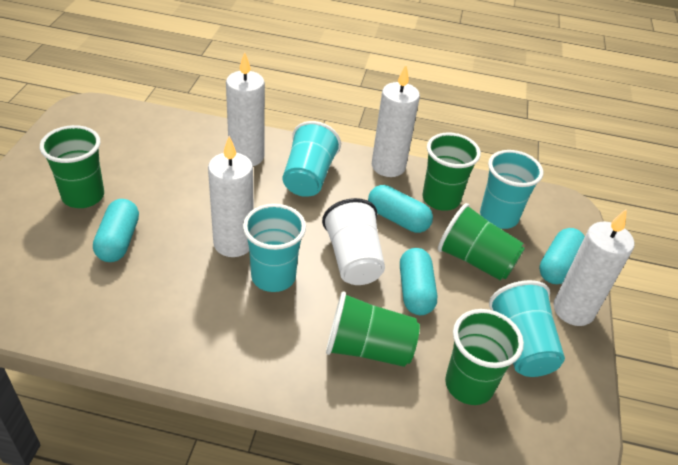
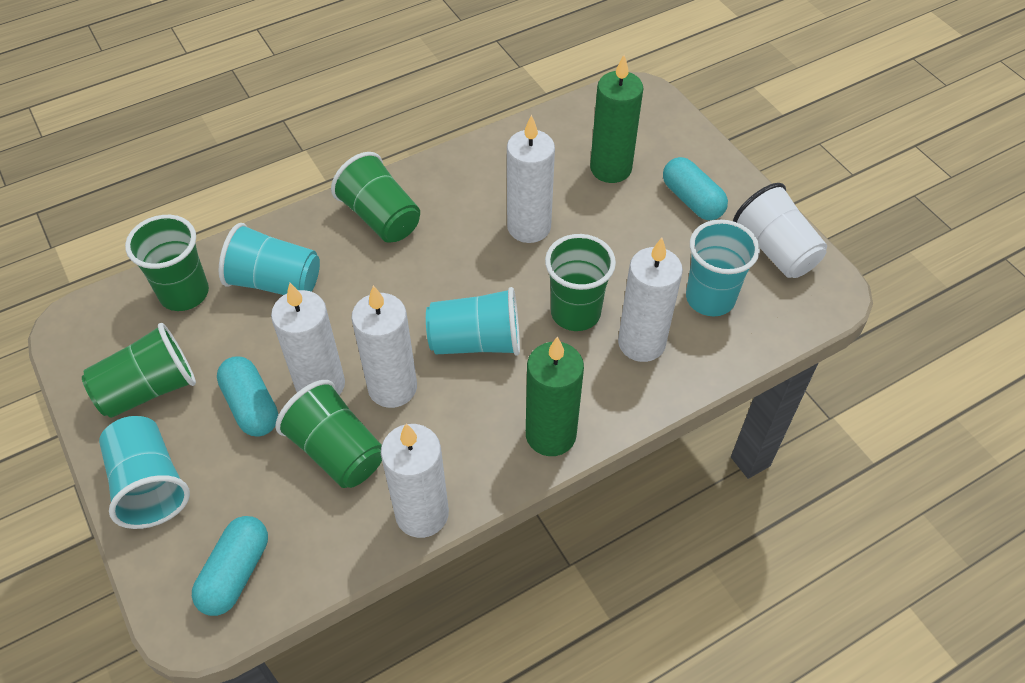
green candle: 0 -> 2
turquoise capsule: 4 -> 3
white candle: 4 -> 5

